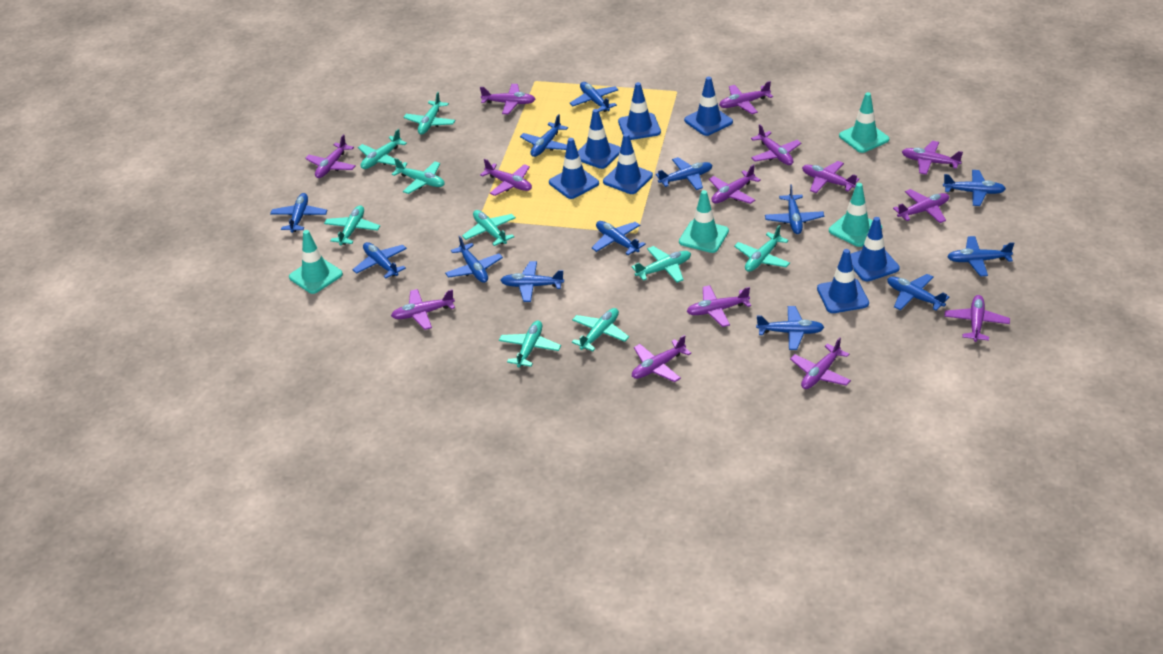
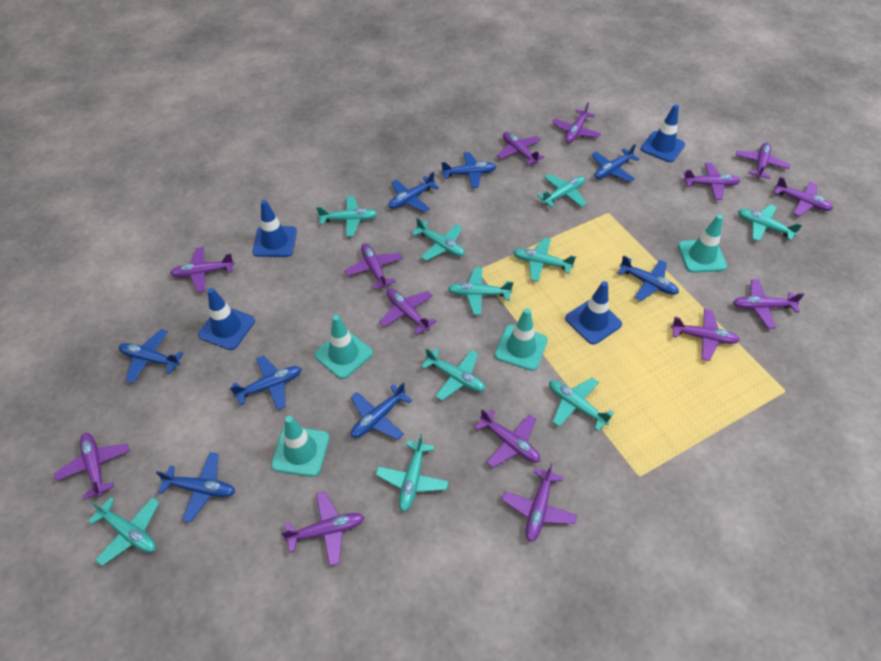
blue plane: 13 -> 8
blue traffic cone: 7 -> 4
turquoise plane: 9 -> 10

